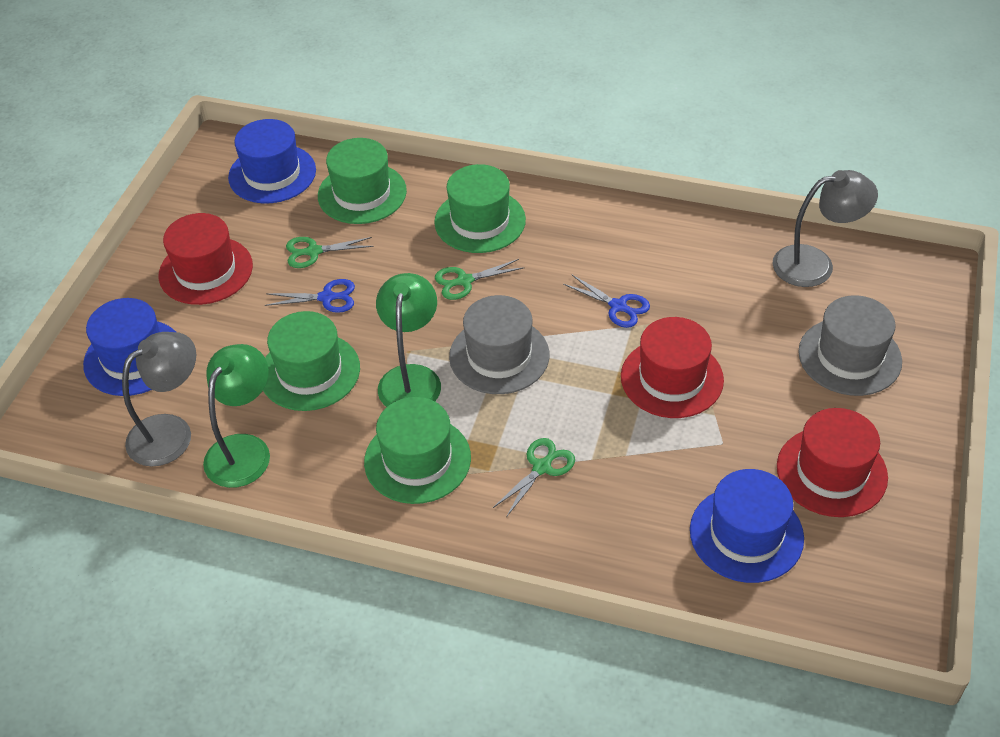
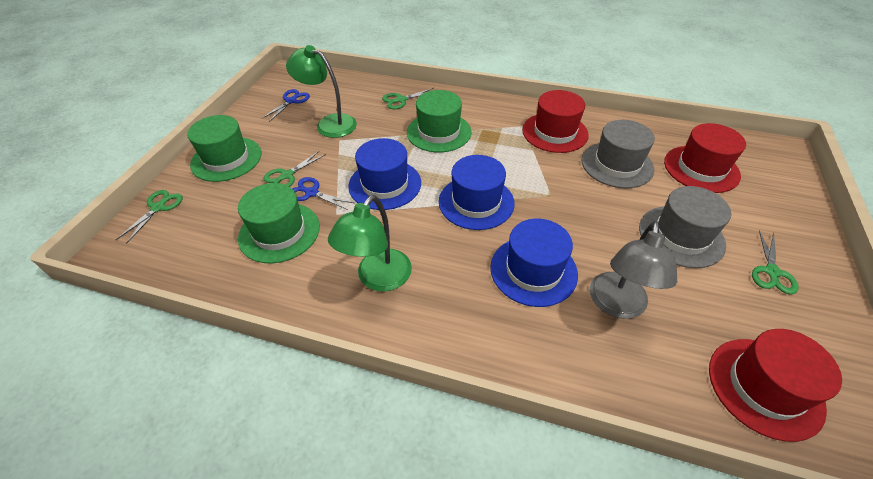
green hat: 4 -> 3
green scissors: 3 -> 4
grey lamp: 2 -> 1

